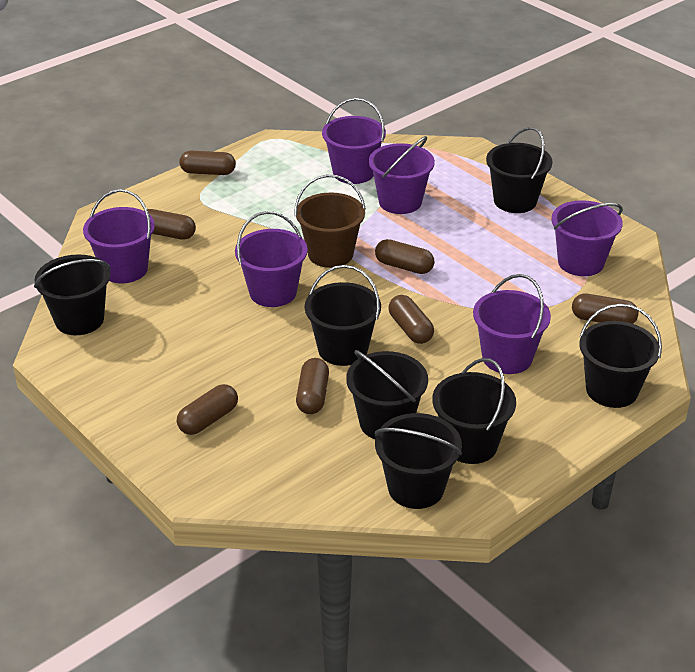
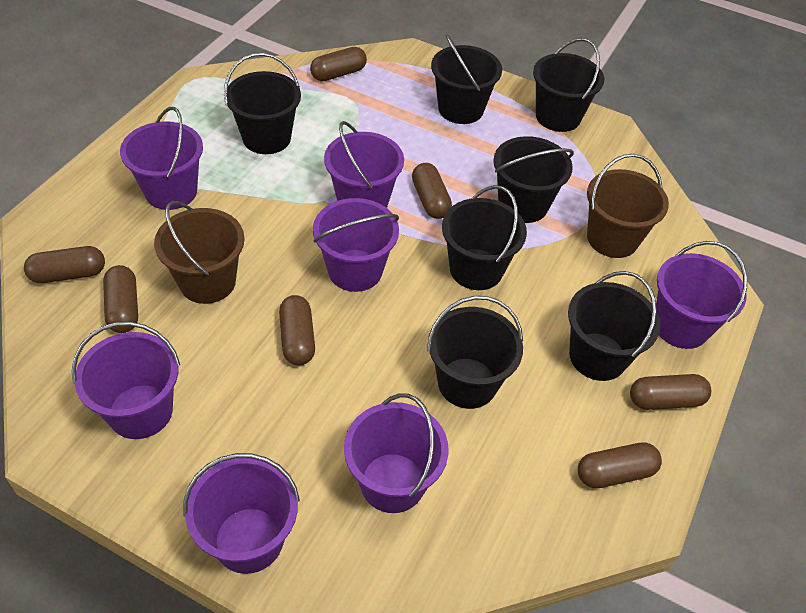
brown bucket: 1 -> 2
purple bucket: 6 -> 7

